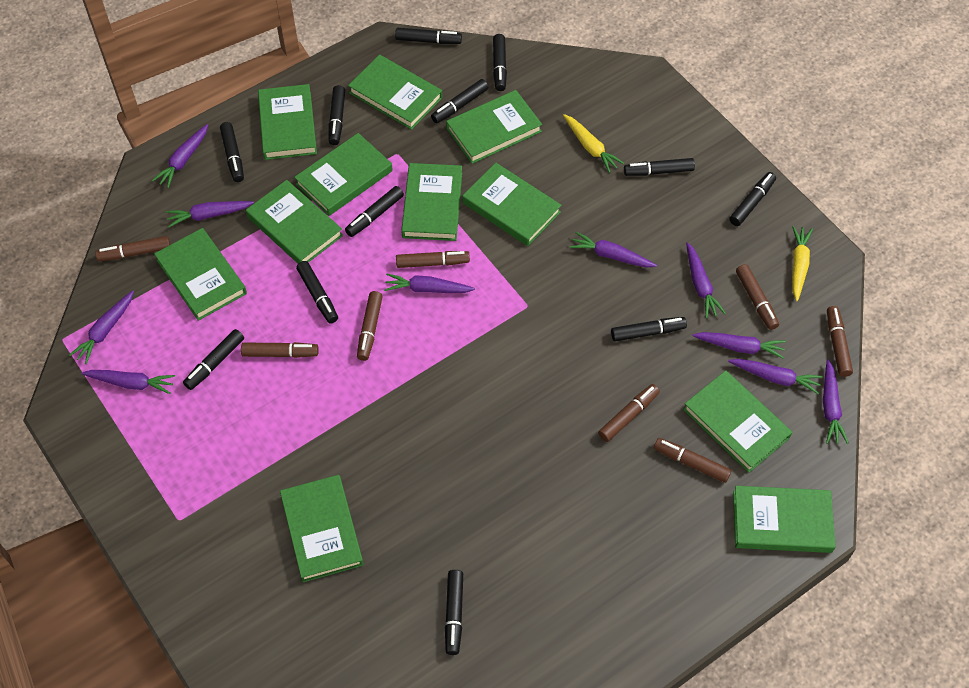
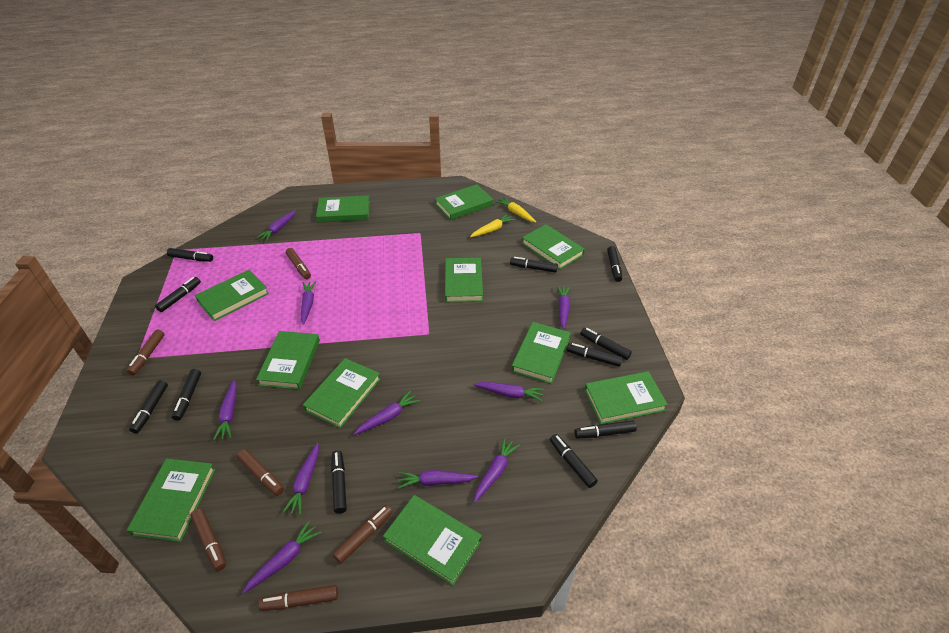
black marker: 12 -> 11
brown marker: 8 -> 6

